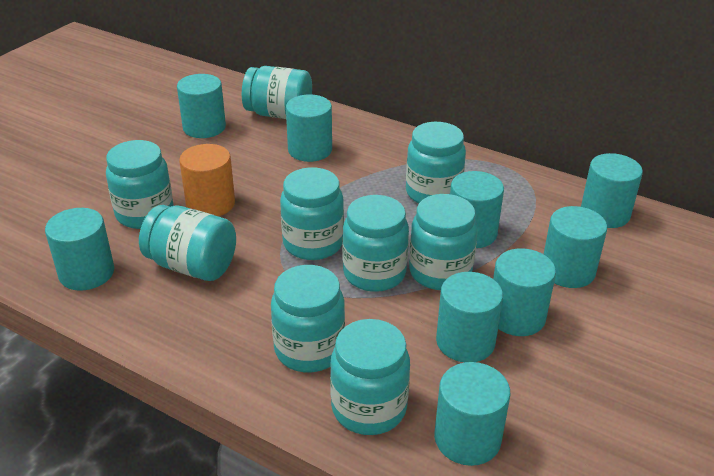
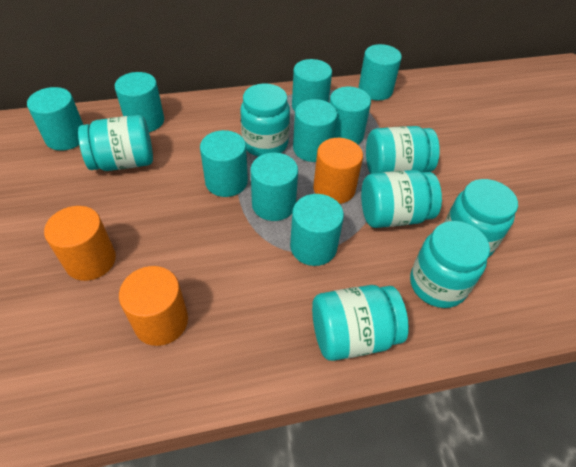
orange cylinder: 1 -> 3
turquoise jar: 9 -> 7

